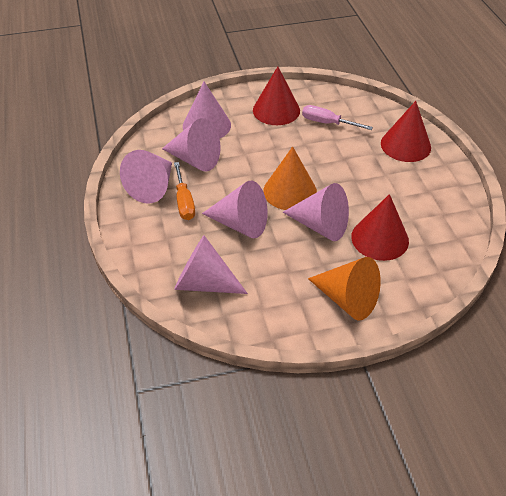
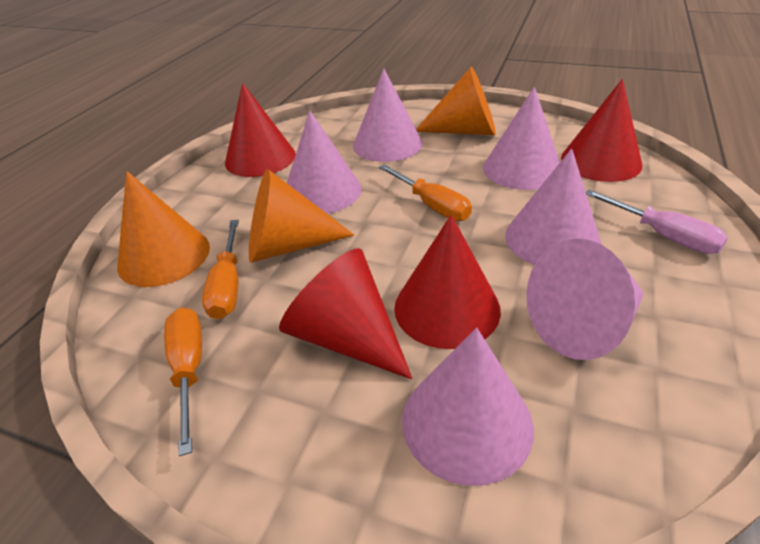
orange cone: 2 -> 3
orange screwdriver: 1 -> 3
red cone: 3 -> 4

